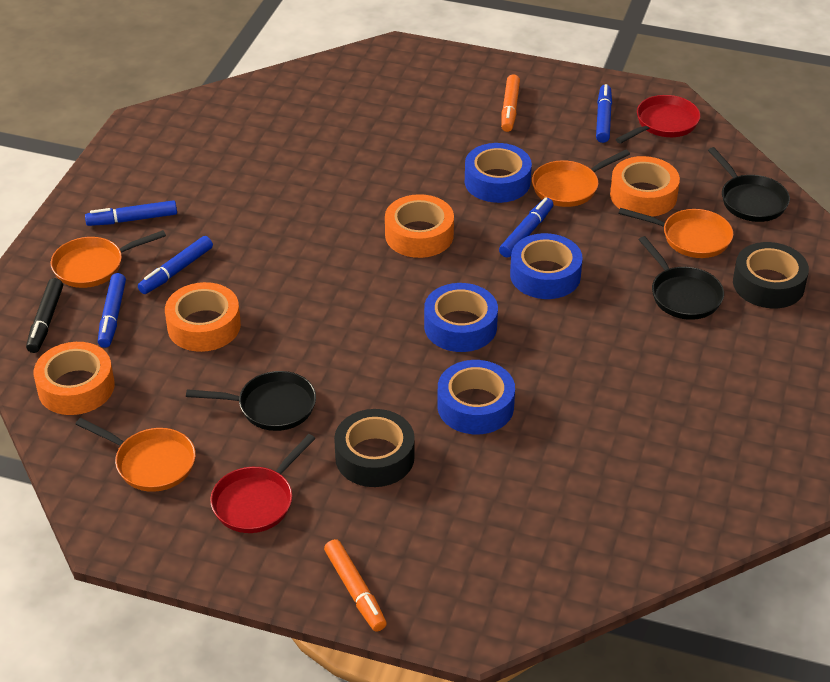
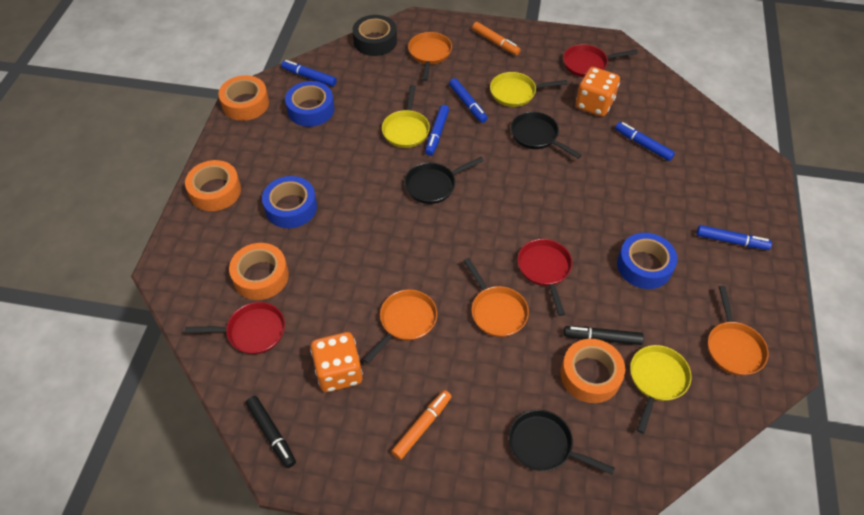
black marker: 1 -> 2
black tape: 2 -> 1
blue tape: 4 -> 3
orange dice: 0 -> 2
red pan: 2 -> 3
yellow pan: 0 -> 3

